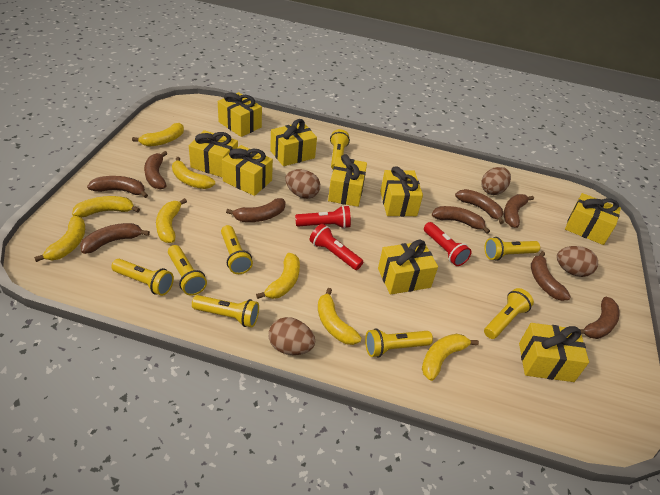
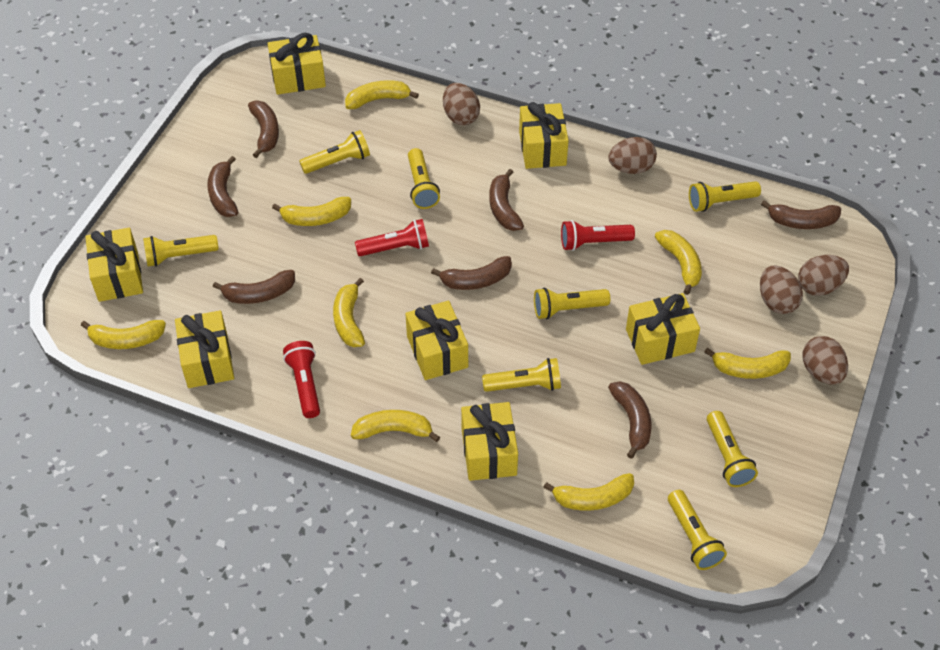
brown banana: 9 -> 7
brown egg: 4 -> 5
yellow gift: 9 -> 7

